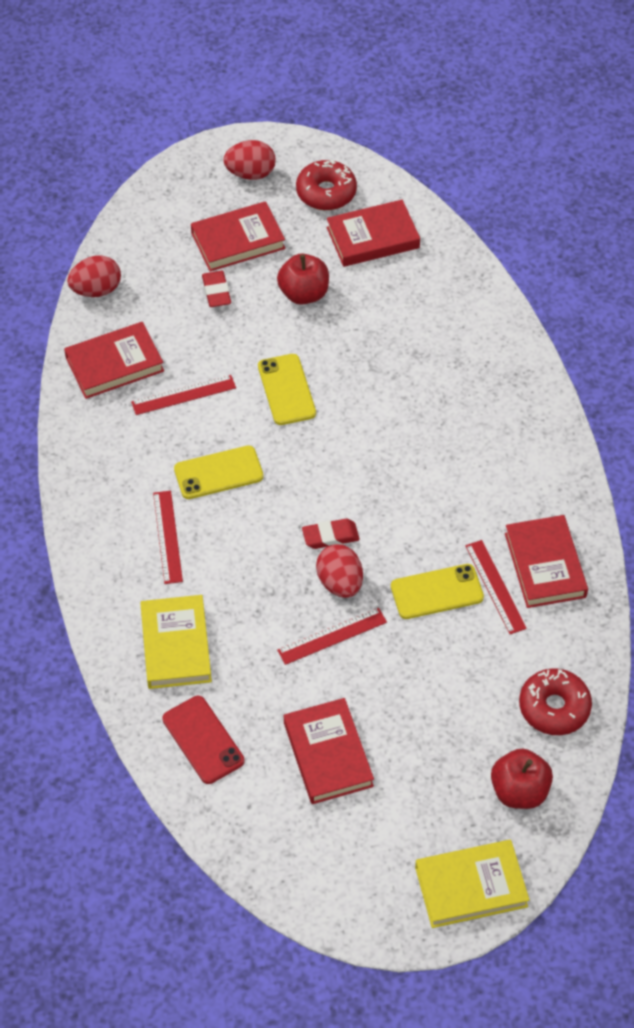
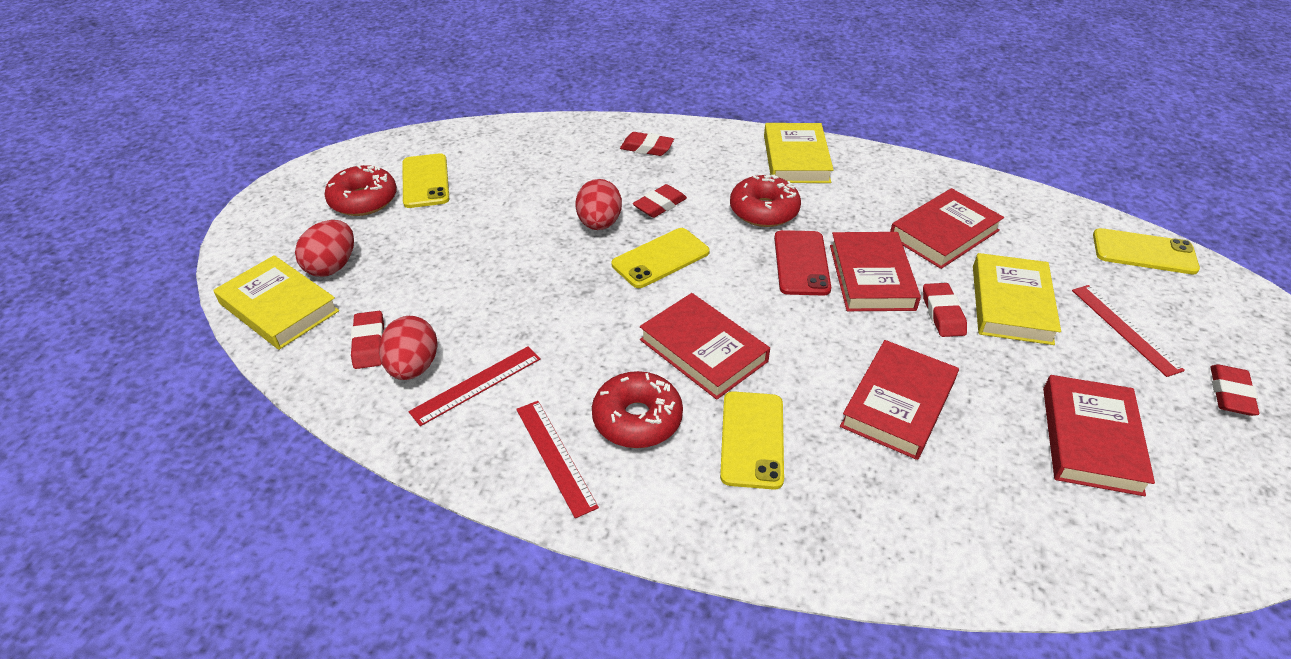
red apple: 2 -> 0
red donut: 2 -> 3
red eraser: 2 -> 5
red ruler: 4 -> 3
yellow book: 2 -> 3
yellow phone: 3 -> 4

